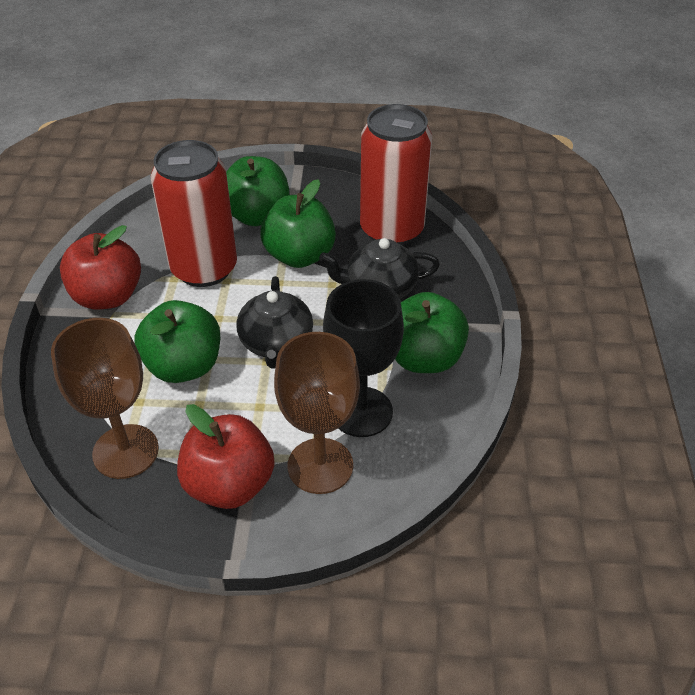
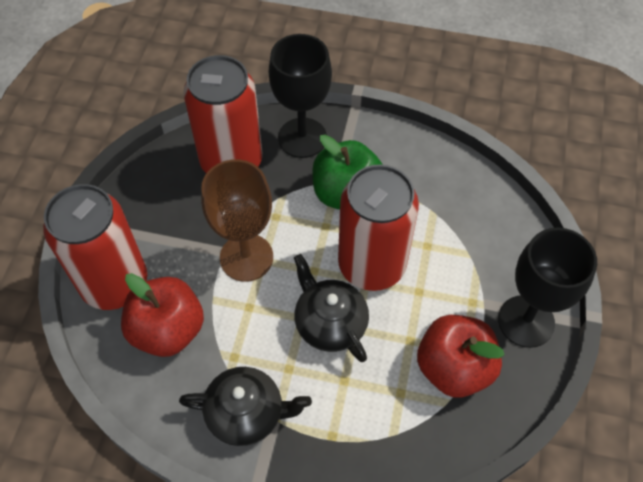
black goblet: 1 -> 2
brown goblet: 2 -> 1
green apple: 4 -> 1
red can: 2 -> 3

